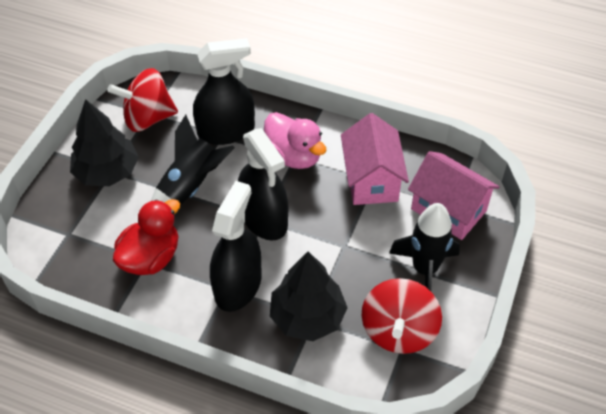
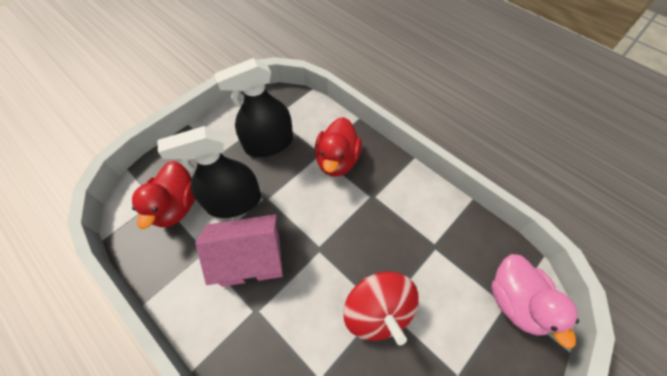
black rocket: 2 -> 0
black spray bottle: 3 -> 2
black tree: 2 -> 0
pink house: 2 -> 1
red duck: 1 -> 2
red spinning top: 2 -> 1

